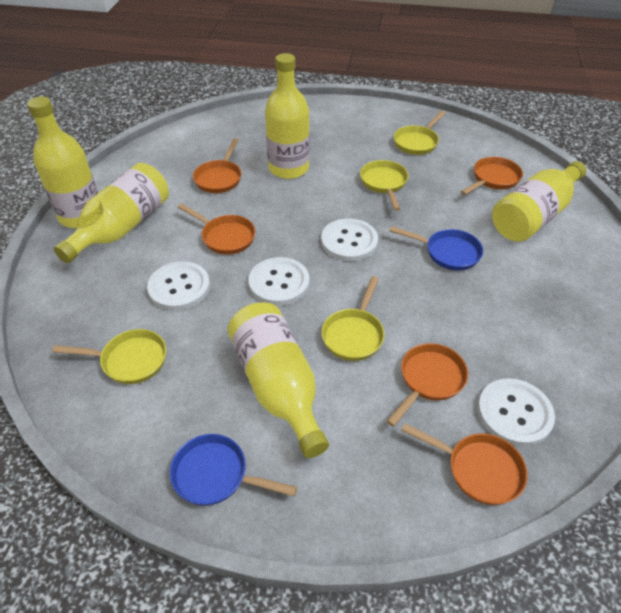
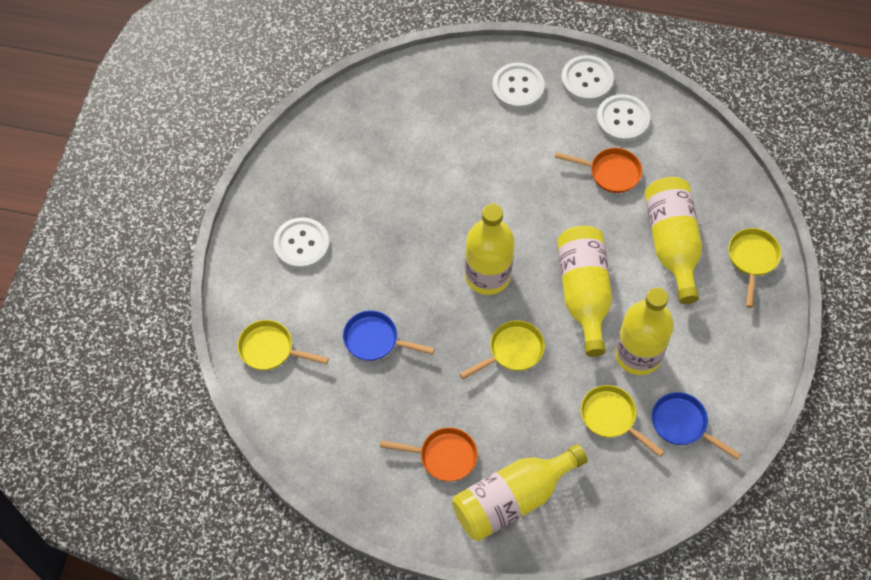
orange pan: 5 -> 2

